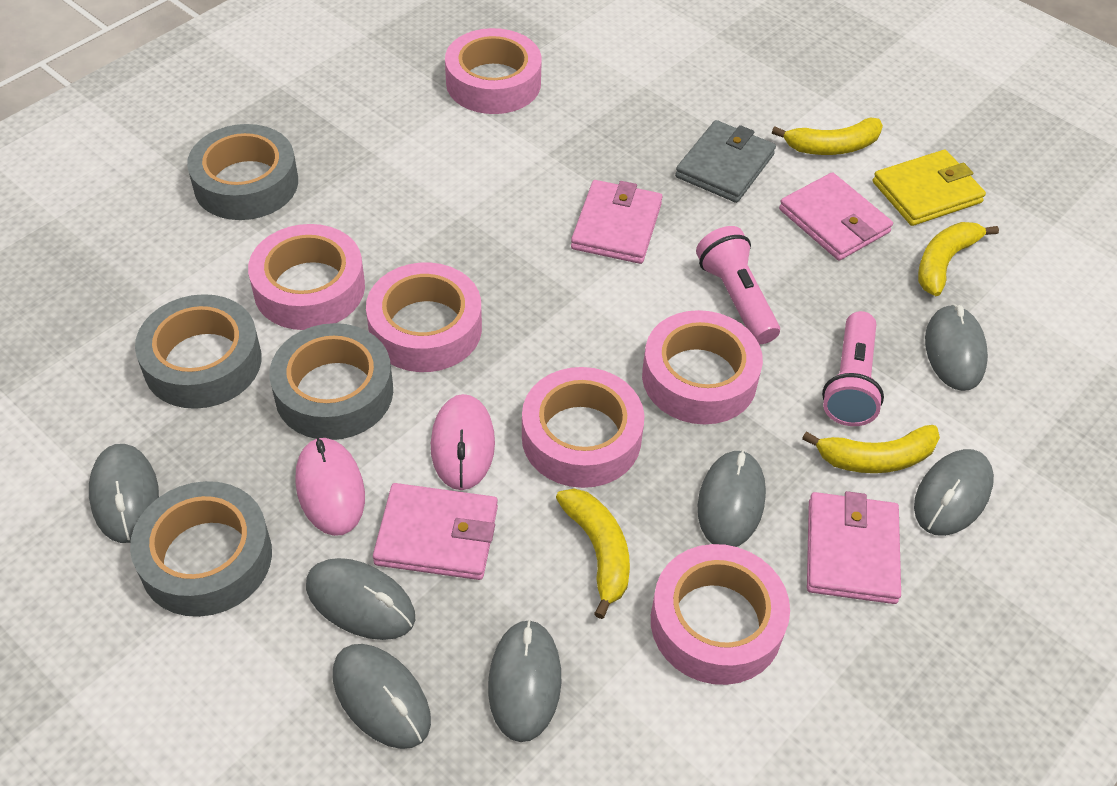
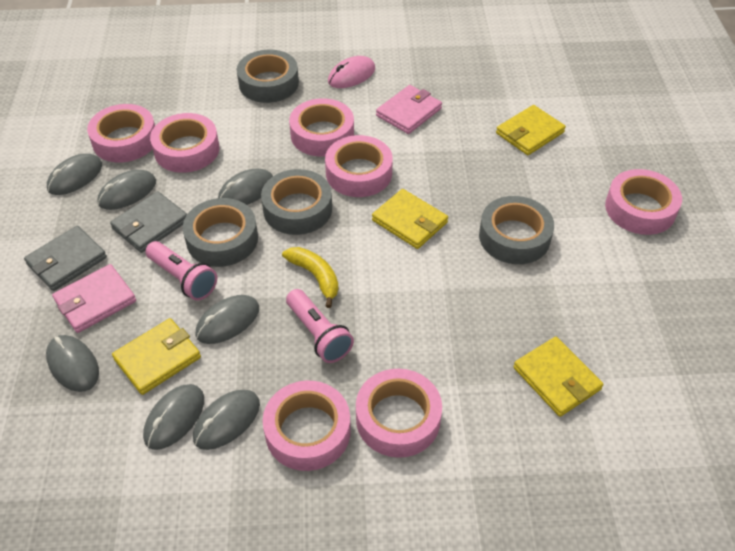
grey wallet: 1 -> 2
pink mouse: 2 -> 1
pink tape: 6 -> 7
pink wallet: 4 -> 2
yellow banana: 4 -> 1
yellow wallet: 1 -> 4

